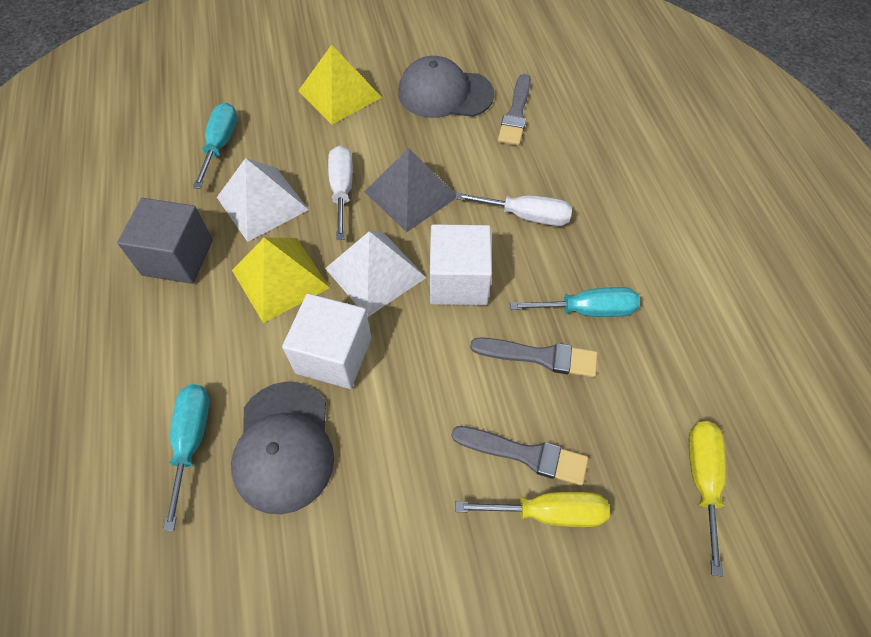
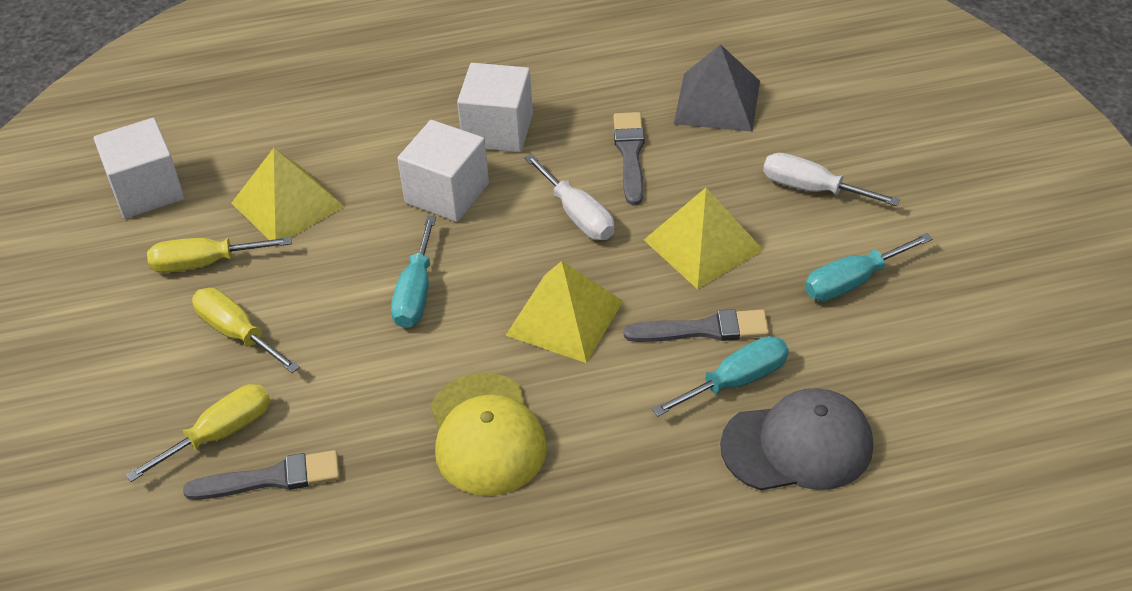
grey cap: 2 -> 1
grey cube: 1 -> 0
white cube: 2 -> 3
white pyramid: 2 -> 0
yellow cap: 0 -> 1
yellow pyramid: 2 -> 3
yellow screwdriver: 2 -> 3

